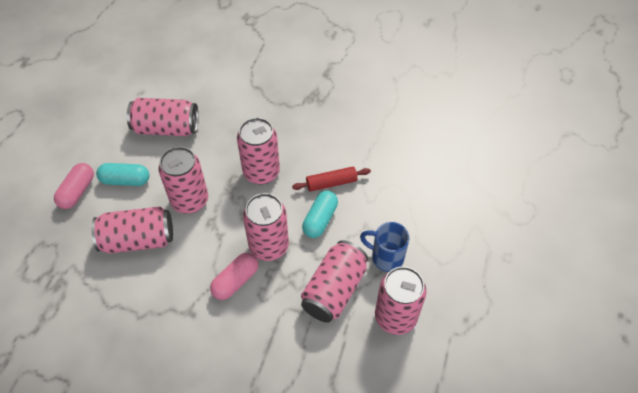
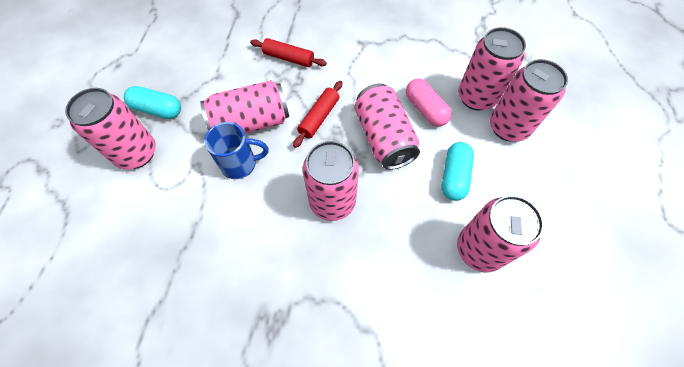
pink capsule: 2 -> 1
red rolling pin: 1 -> 2

